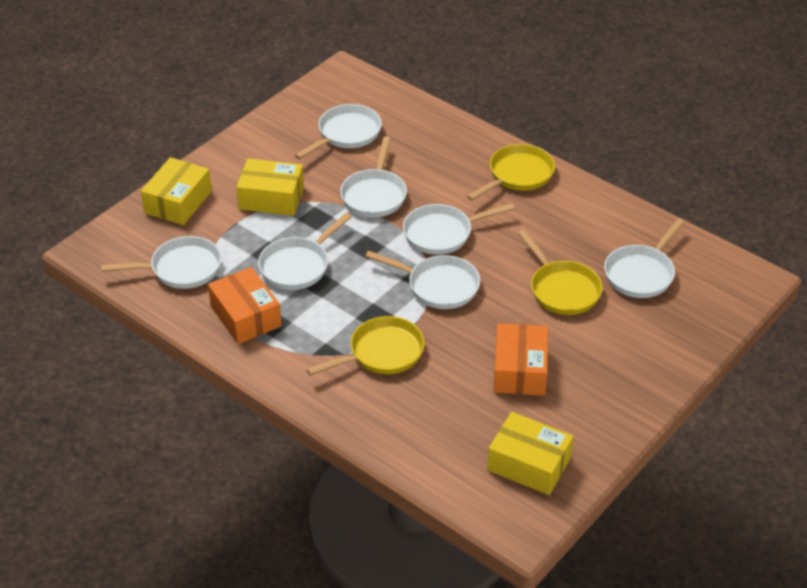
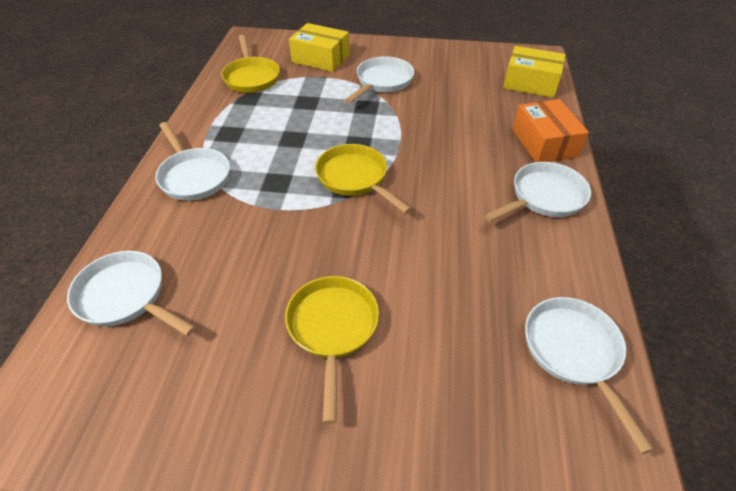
orange box: 2 -> 1
white pan: 7 -> 5
yellow box: 3 -> 2

